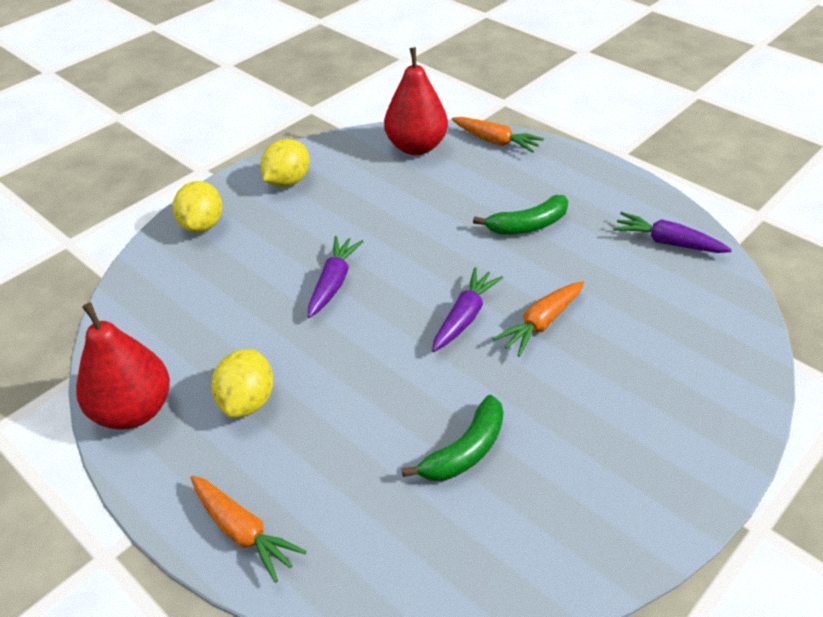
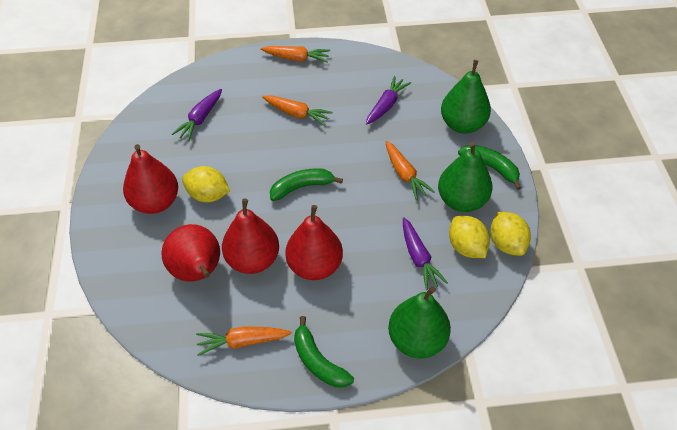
green banana: 2 -> 3
green pear: 0 -> 3
orange carrot: 3 -> 4
red pear: 2 -> 4

